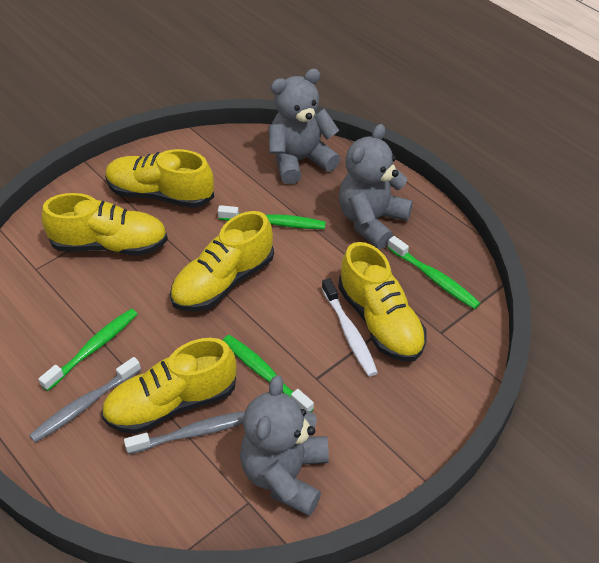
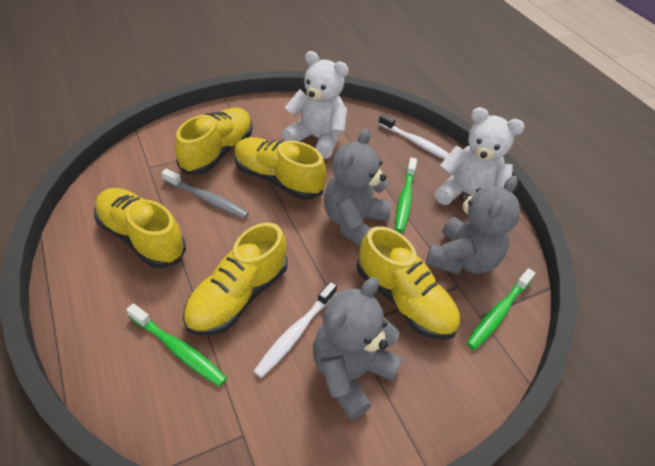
green toothbrush: 4 -> 3
grey toothbrush: 2 -> 1
white teddy bear: 0 -> 2
white toothbrush: 1 -> 2

